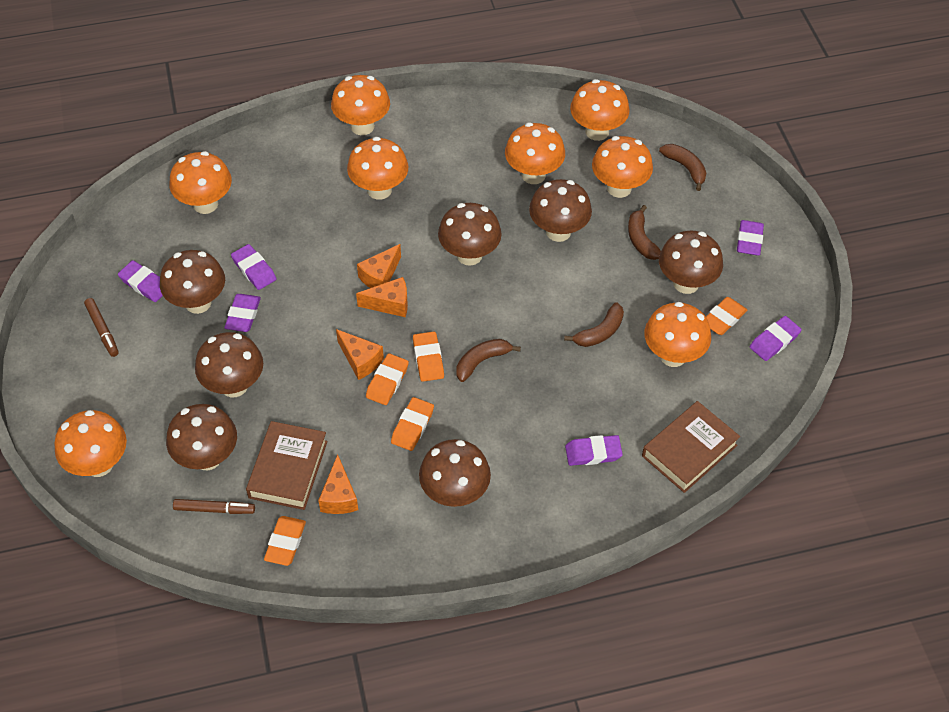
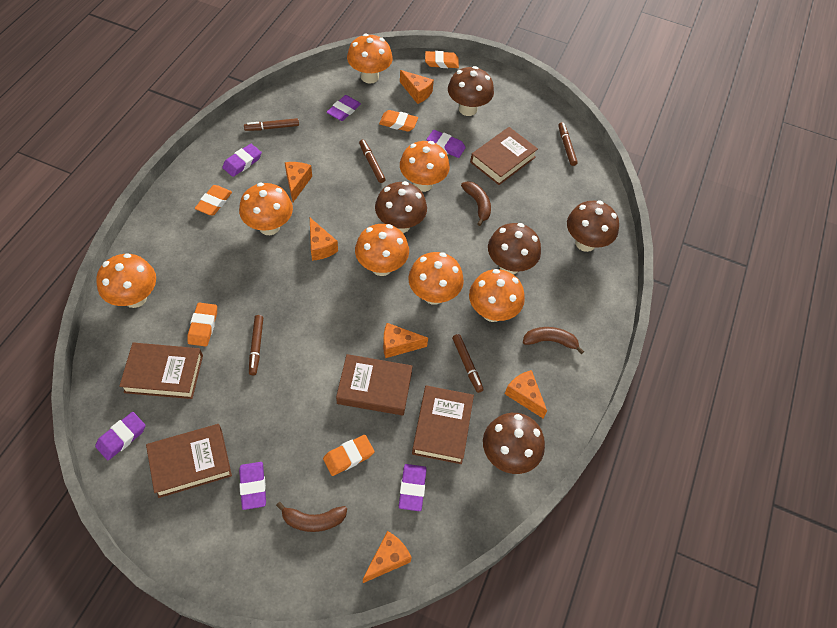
brown banana: 4 -> 3
brown book: 2 -> 5
brown marker: 2 -> 5
brown mushroom: 7 -> 5
orange cheese: 4 -> 6
orange mushroom: 8 -> 7

